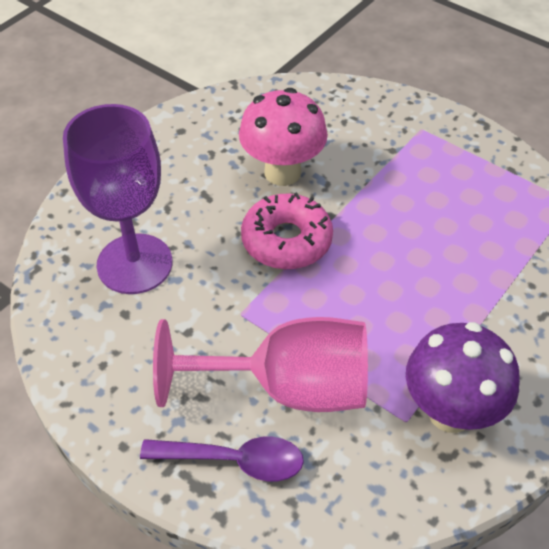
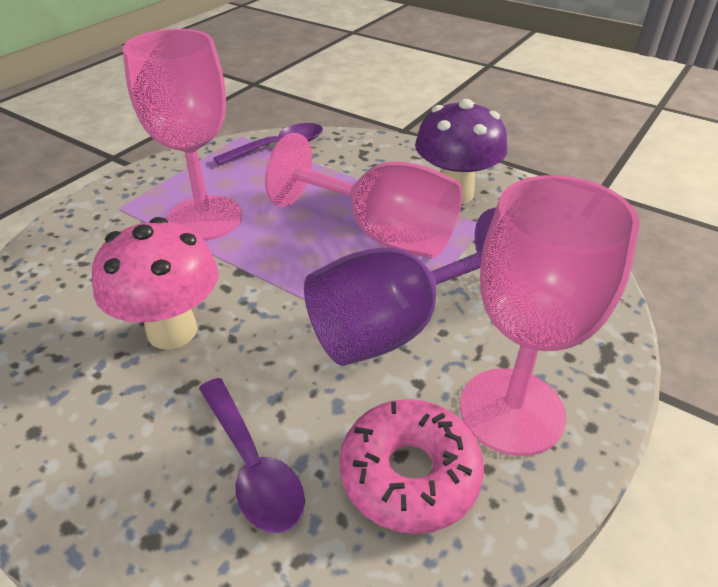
pink goblet: 1 -> 3
purple spoon: 1 -> 2

